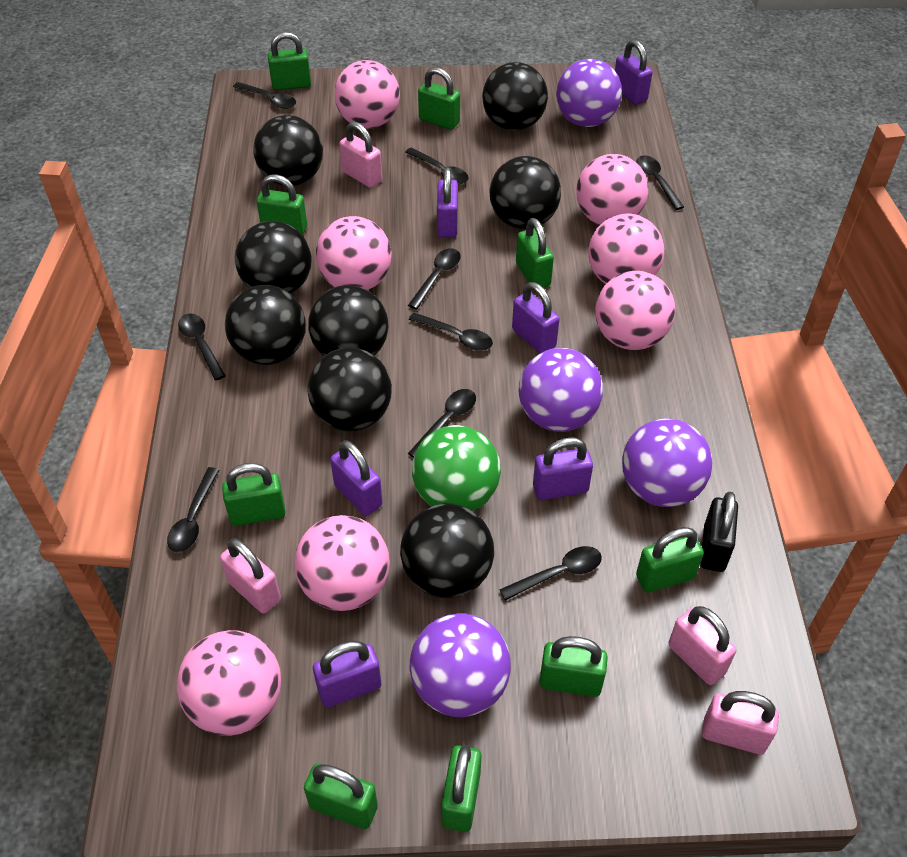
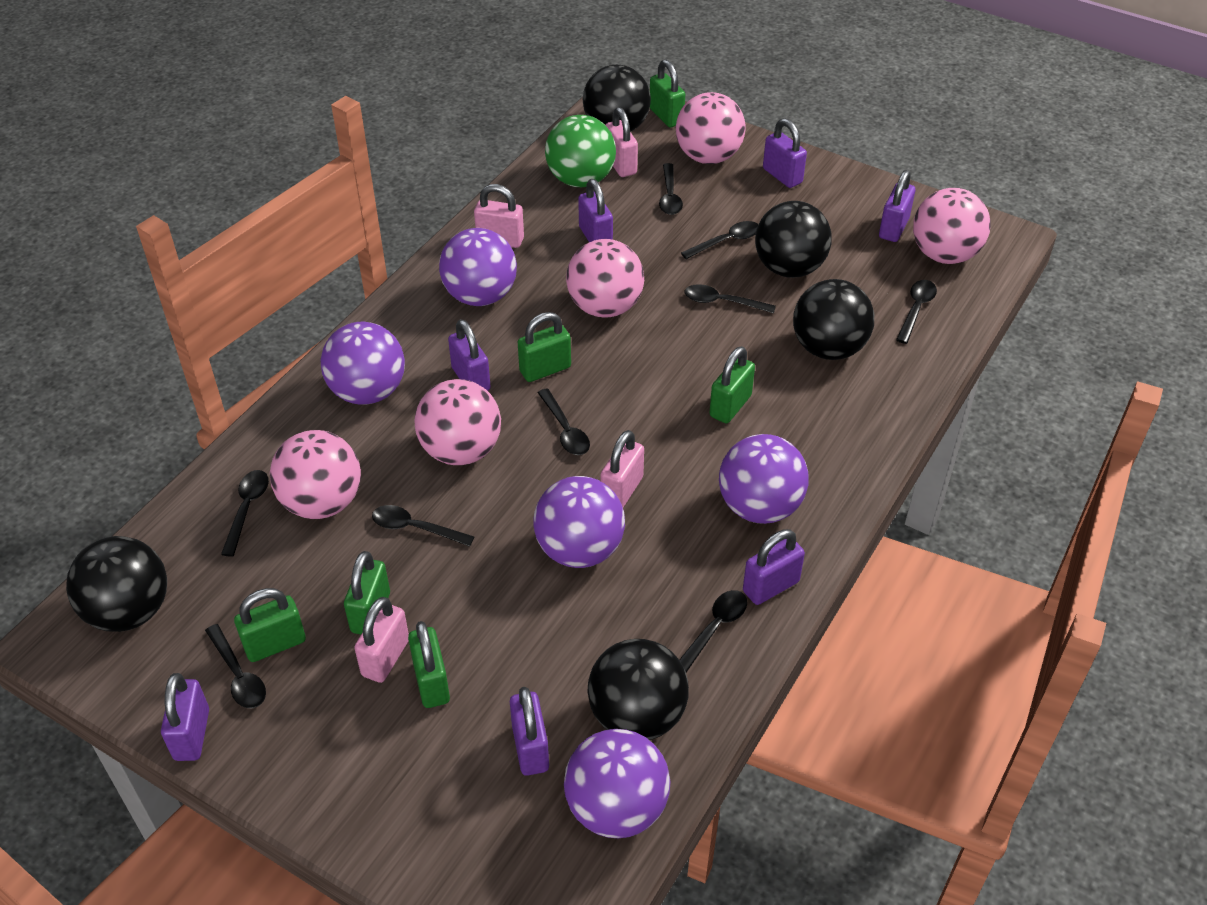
black ball: 8 -> 5
black padlock: 1 -> 0
green padlock: 9 -> 6
pink ball: 7 -> 5
purple ball: 4 -> 5
purple padlock: 6 -> 7

